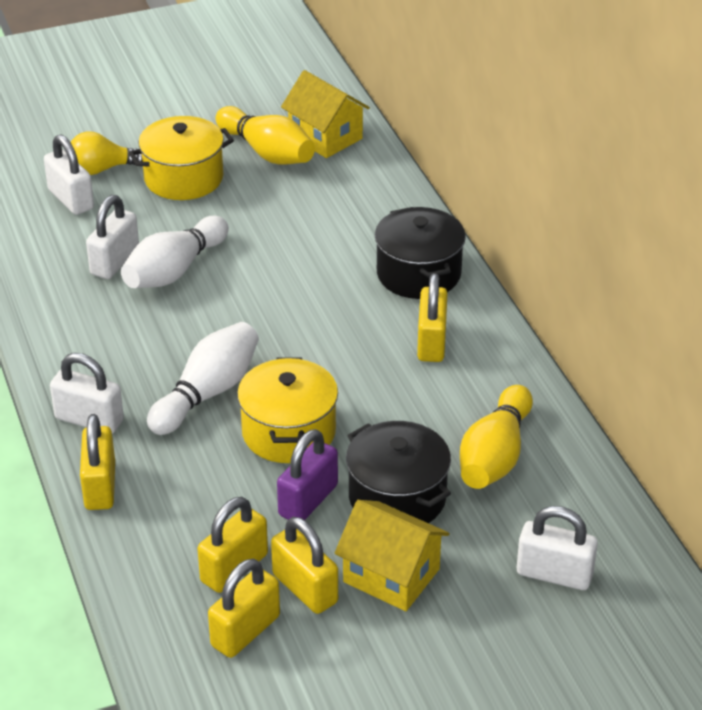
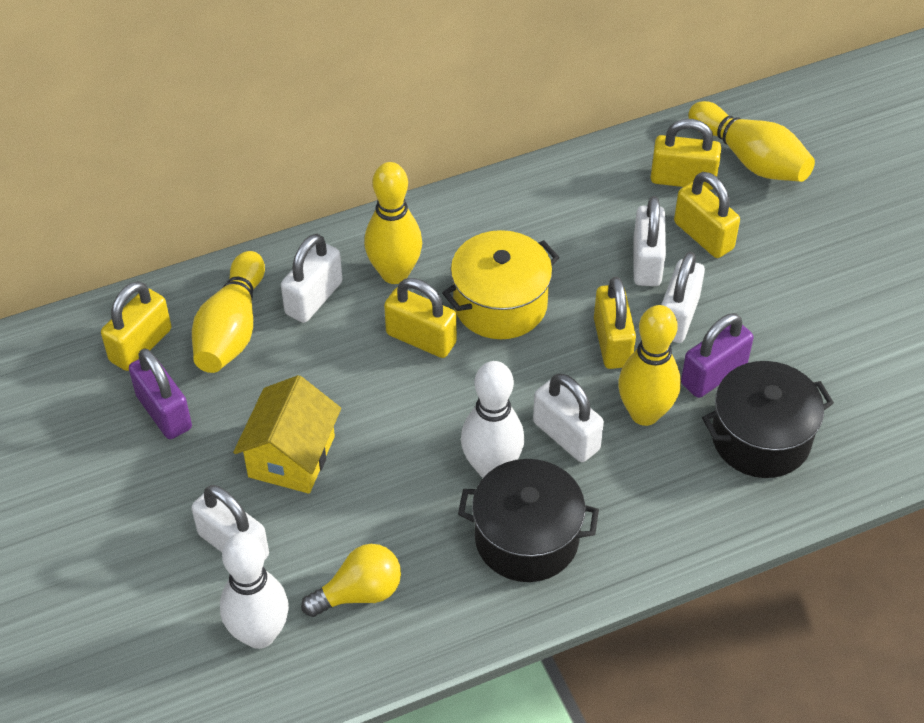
purple padlock: 1 -> 2
white padlock: 4 -> 5
yellow bowling pin: 2 -> 4
yellow house: 2 -> 1
yellow pot: 2 -> 1

